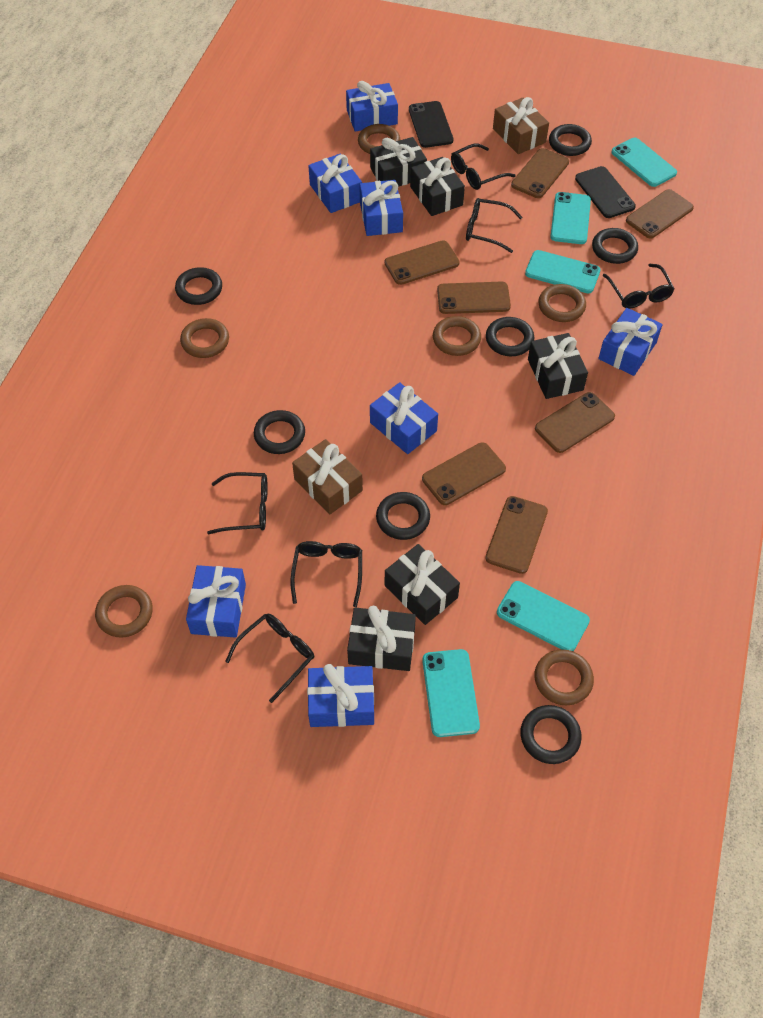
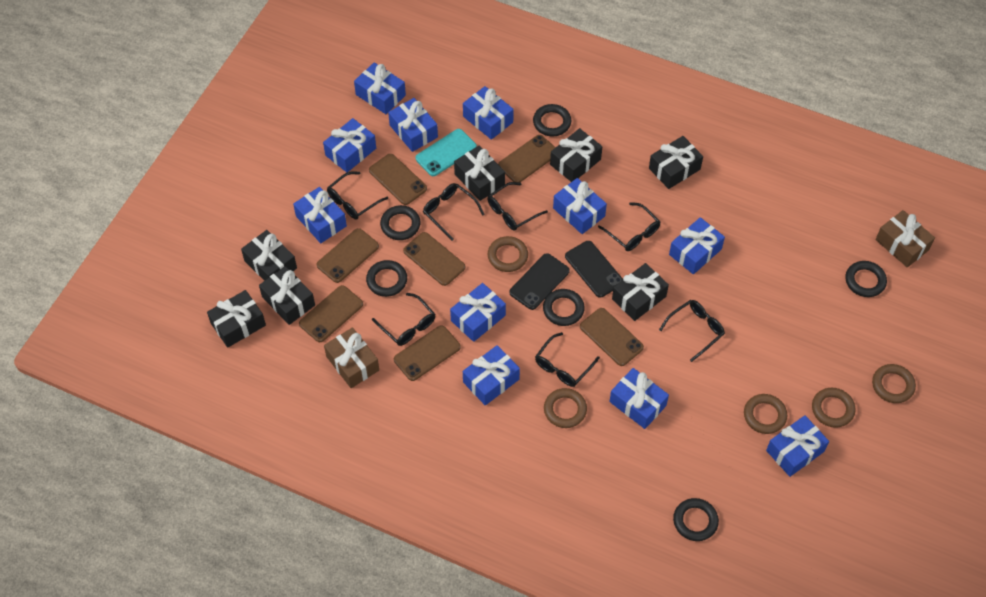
black gift: 5 -> 7
black glasses: 6 -> 7
black ring: 7 -> 6
blue gift: 7 -> 11
brown ring: 6 -> 5
turquoise phone: 5 -> 1

